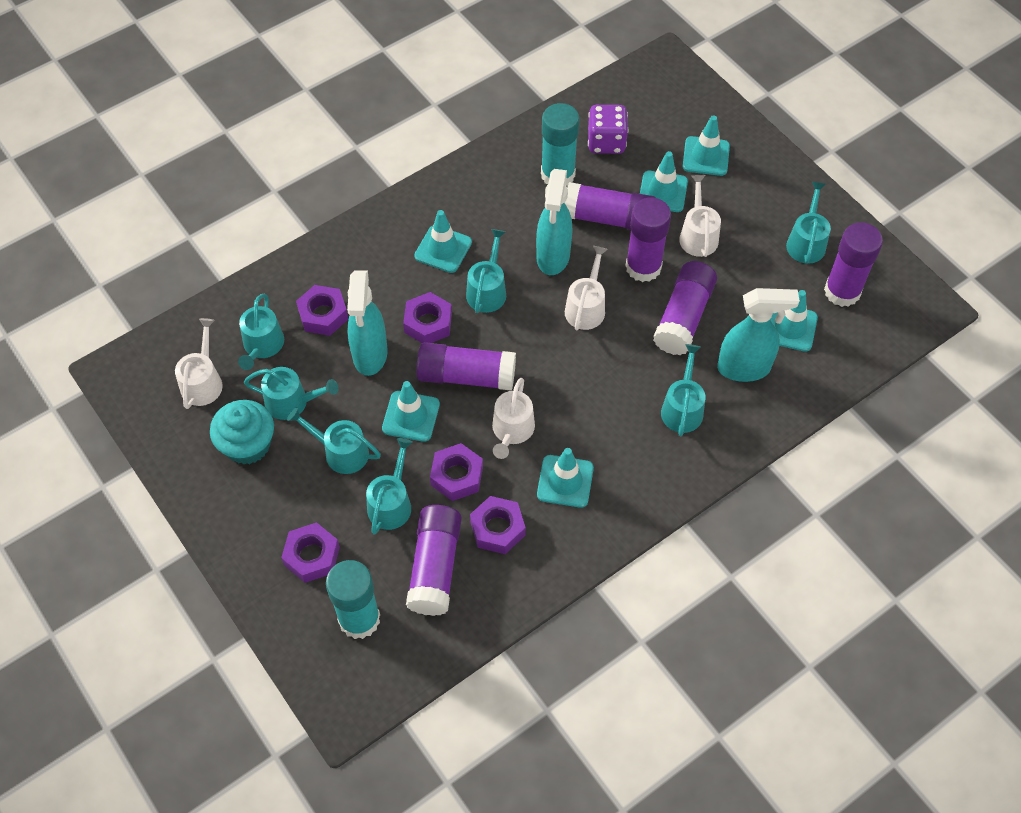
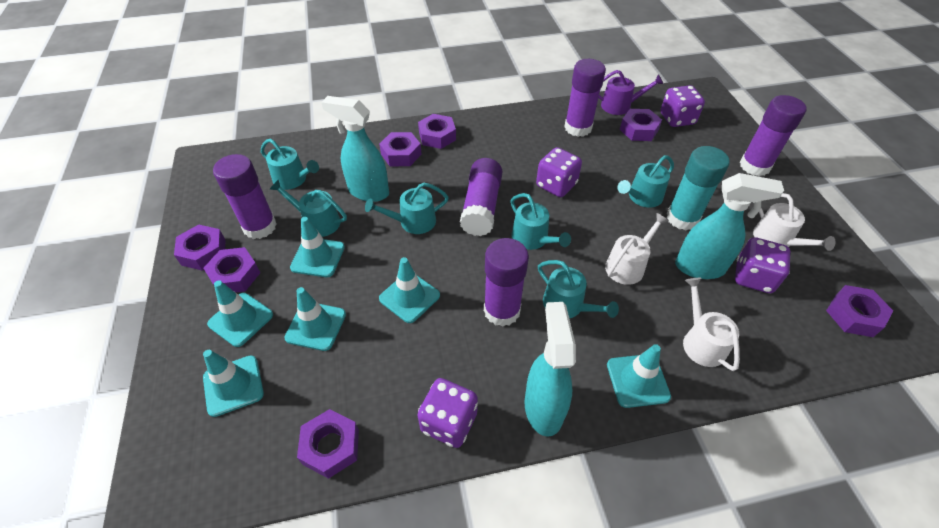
purple dice: 1 -> 4
purple glue stick: 6 -> 5
purple nut: 5 -> 7
purple watering can: 0 -> 1
turquoise cupcake: 1 -> 0
turquoise glue stick: 2 -> 1
turquoise watering can: 7 -> 6
white watering can: 4 -> 3

